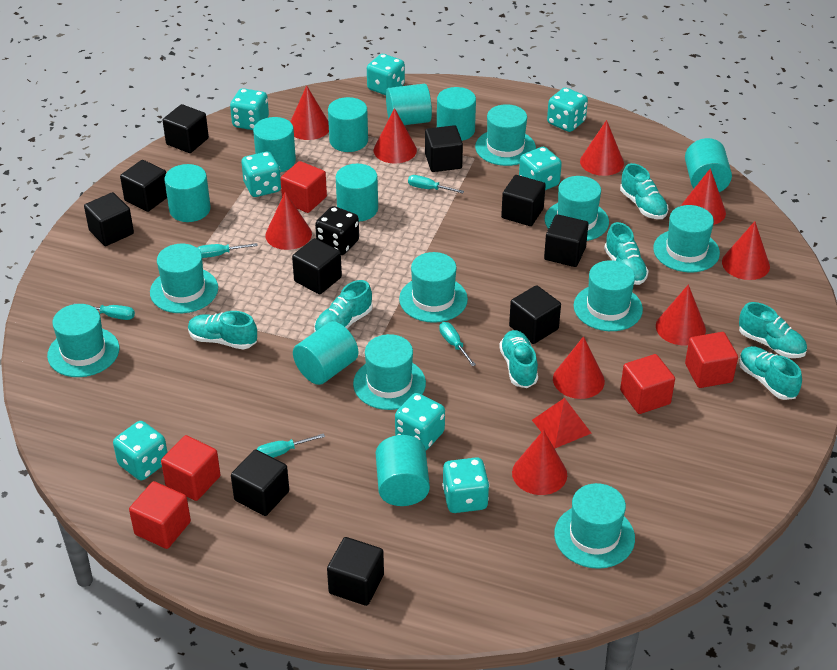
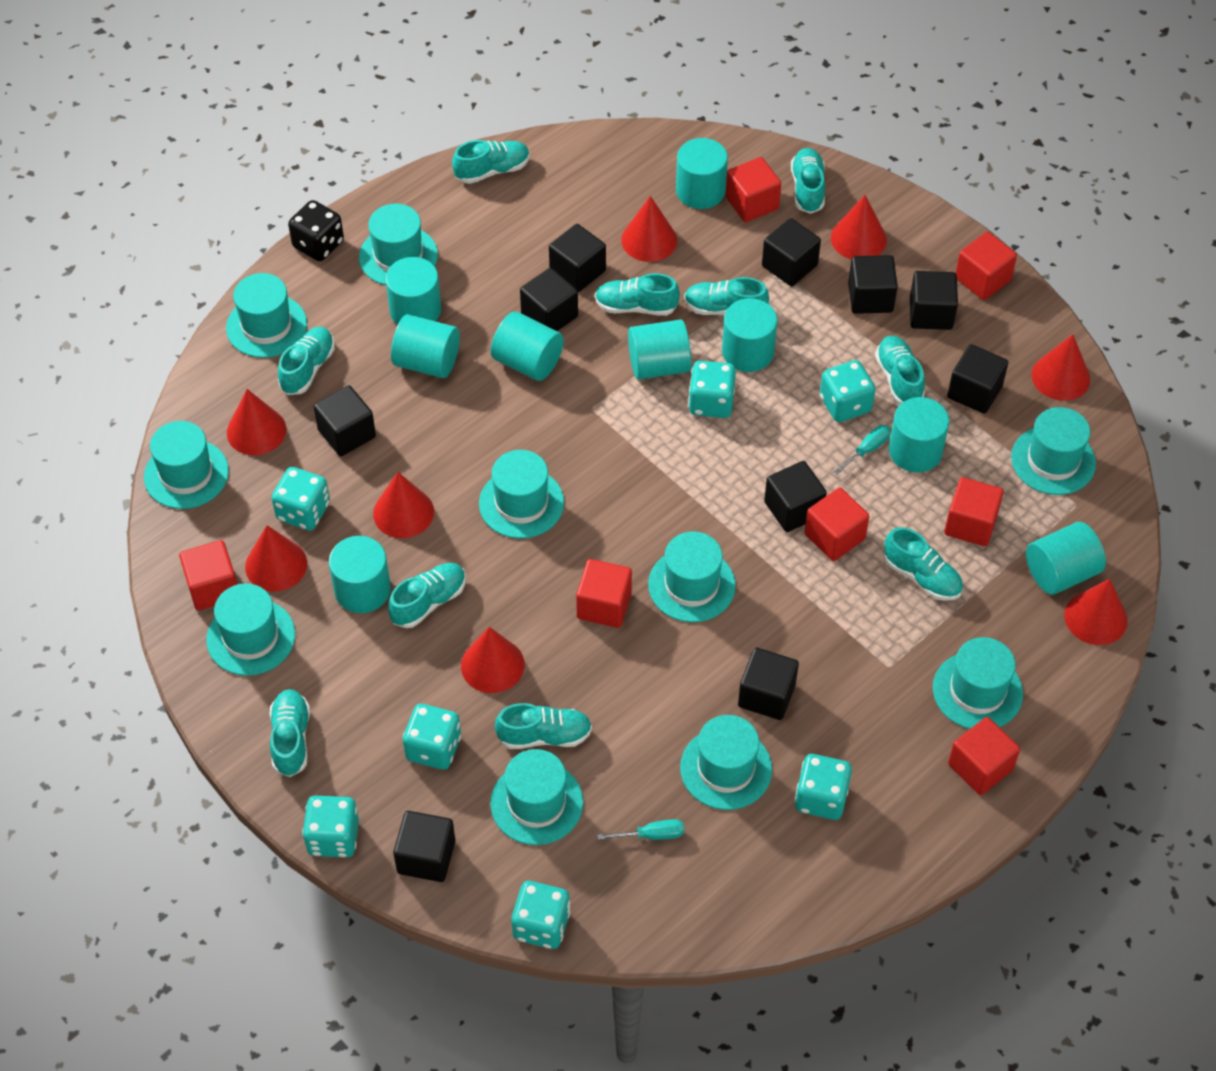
red cone: 9 -> 8
red cube: 5 -> 7
red pyramid: 1 -> 0
turquoise dice: 8 -> 7
turquoise hat: 9 -> 10
turquoise screwdriver: 5 -> 2
turquoise shoe: 7 -> 10

